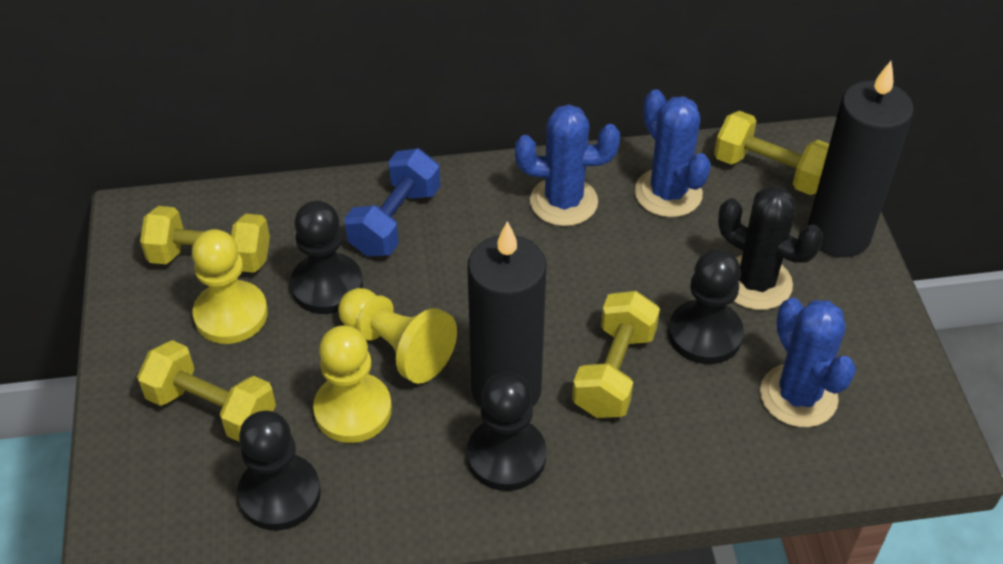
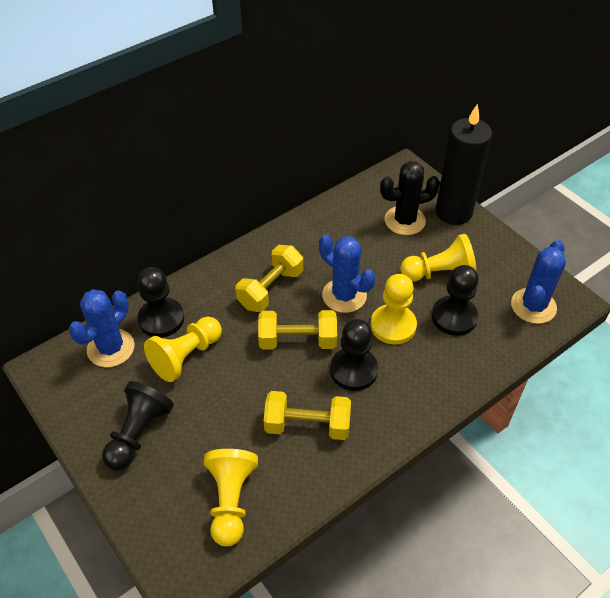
black candle: 2 -> 1
blue dumbbell: 1 -> 0
yellow dumbbell: 4 -> 3
yellow pawn: 3 -> 4

